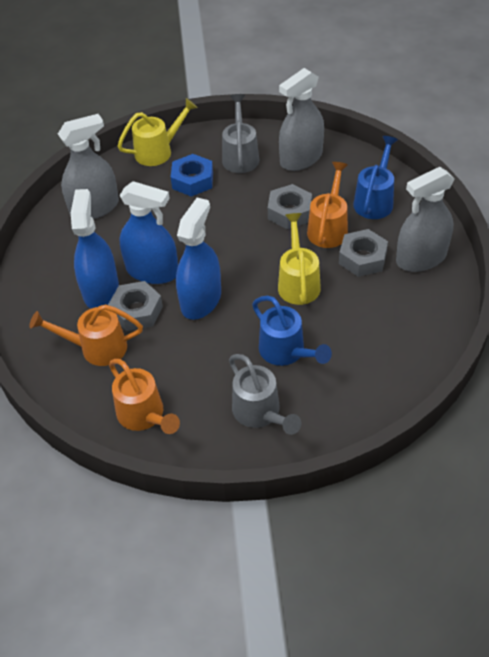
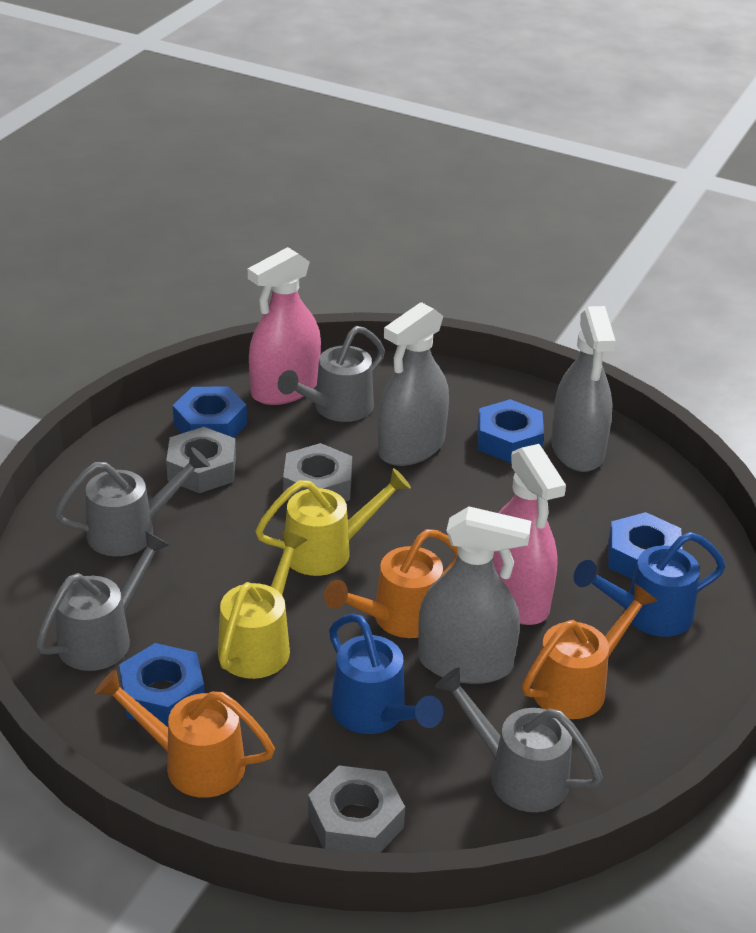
blue nut: 1 -> 4
blue spray bottle: 3 -> 0
grey watering can: 2 -> 4
pink spray bottle: 0 -> 2

